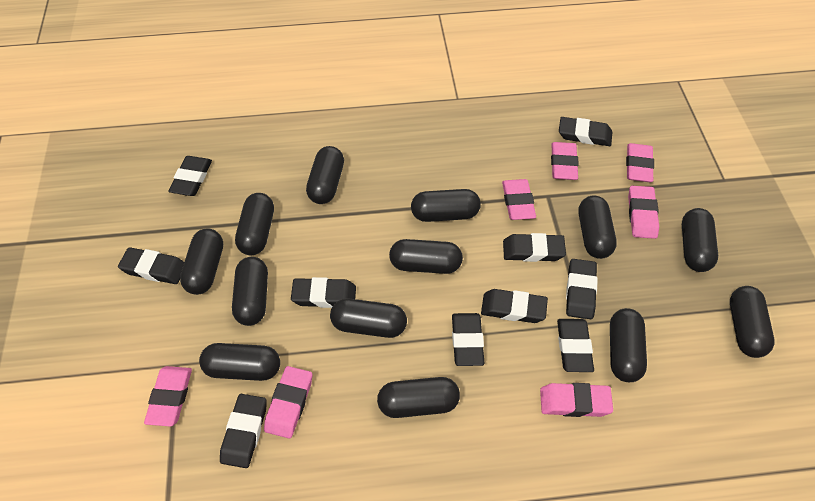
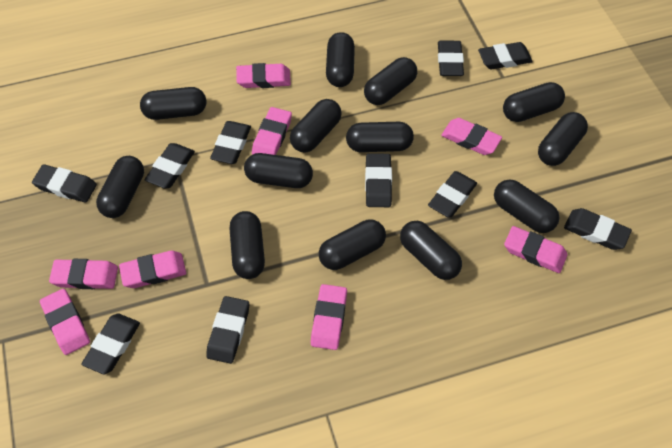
pink eraser: 7 -> 8

